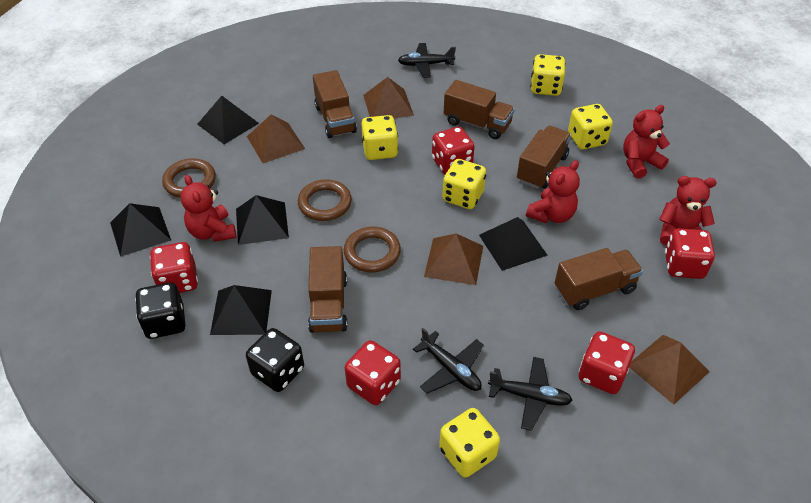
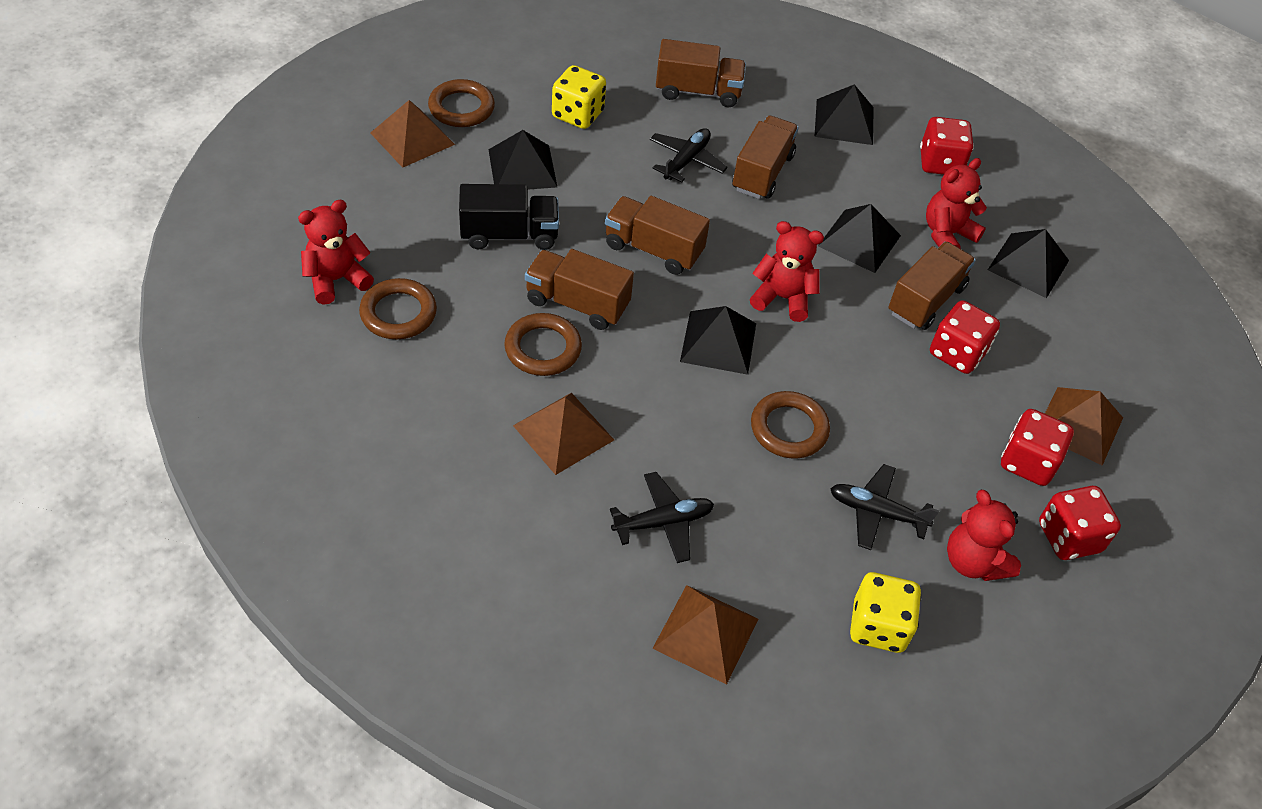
black dice: 2 -> 0
black truck: 0 -> 1
brown ring: 3 -> 4
red dice: 5 -> 4
yellow dice: 5 -> 2

